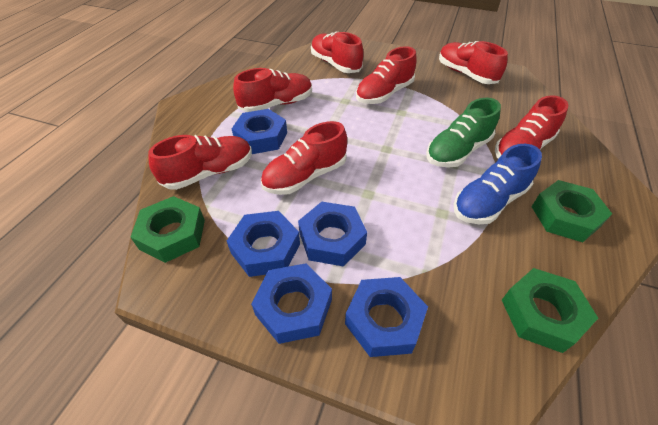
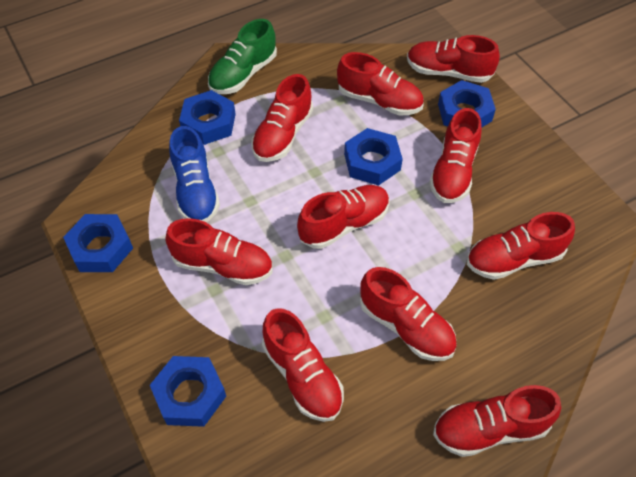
green nut: 3 -> 0
red shoe: 7 -> 10

